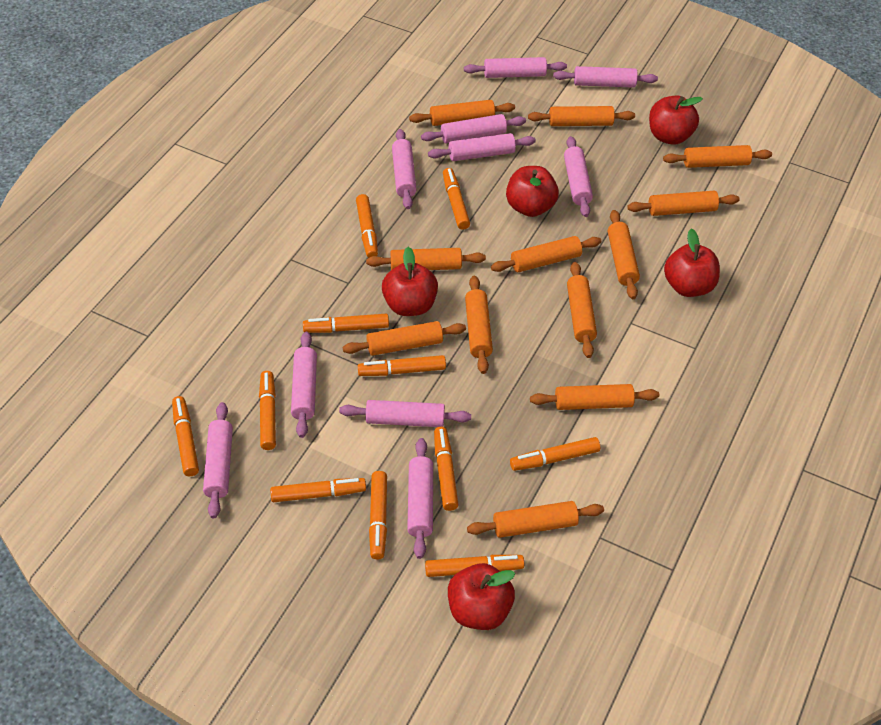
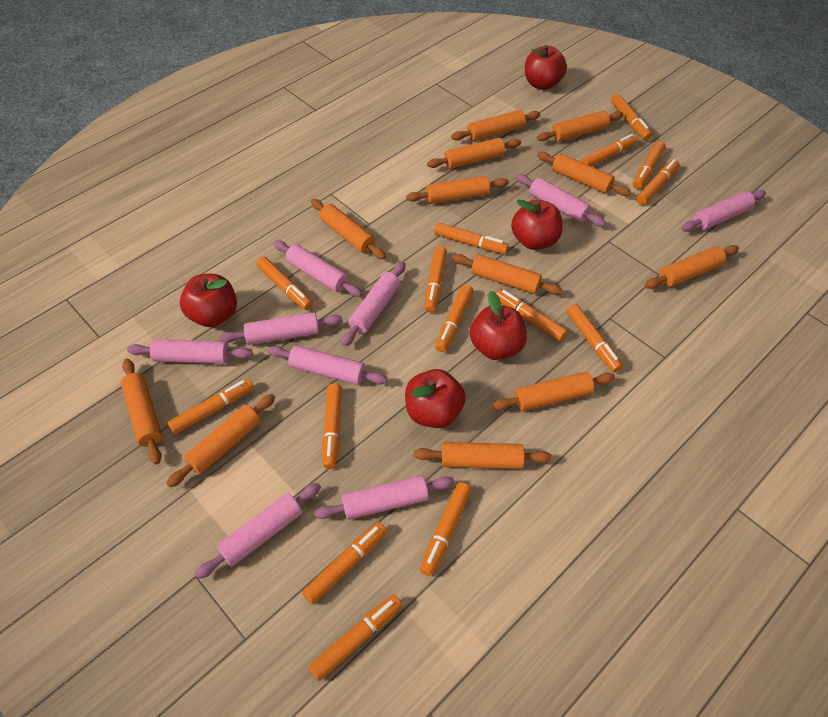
orange marker: 11 -> 15
pink rolling pin: 10 -> 9

